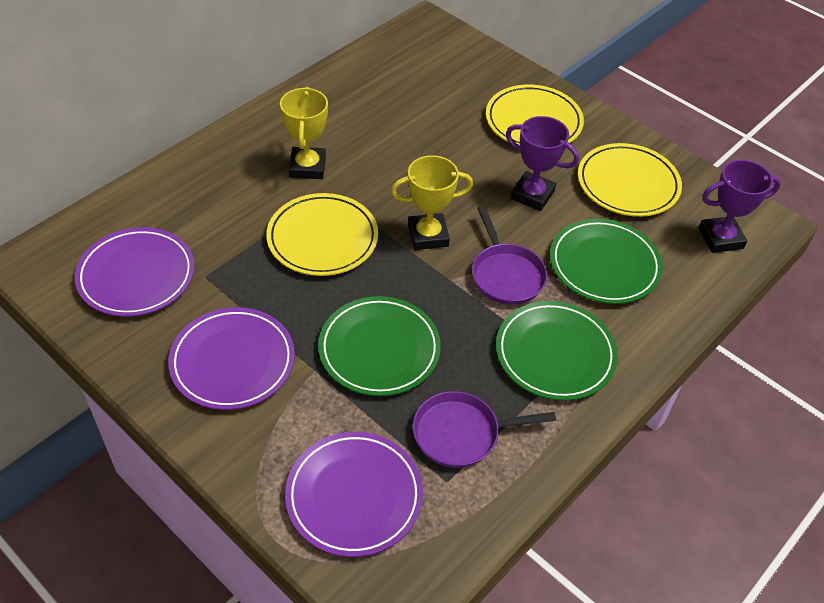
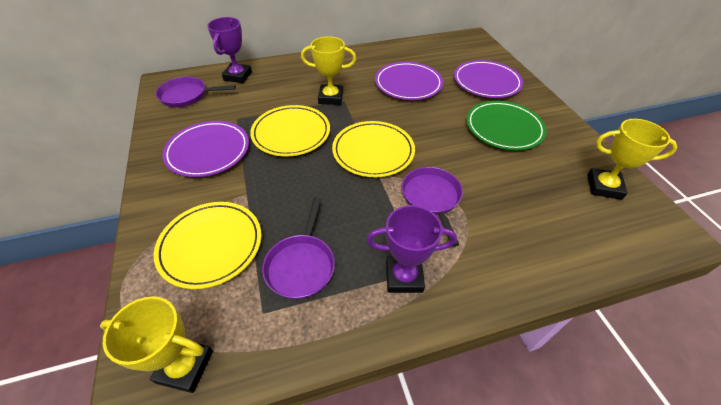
green plate: 3 -> 1
purple pan: 2 -> 3
yellow trophy: 2 -> 3

